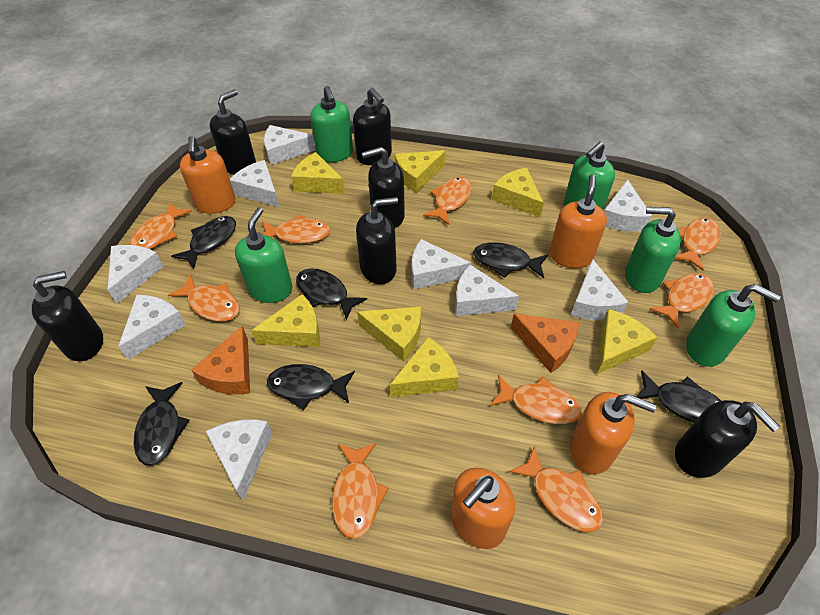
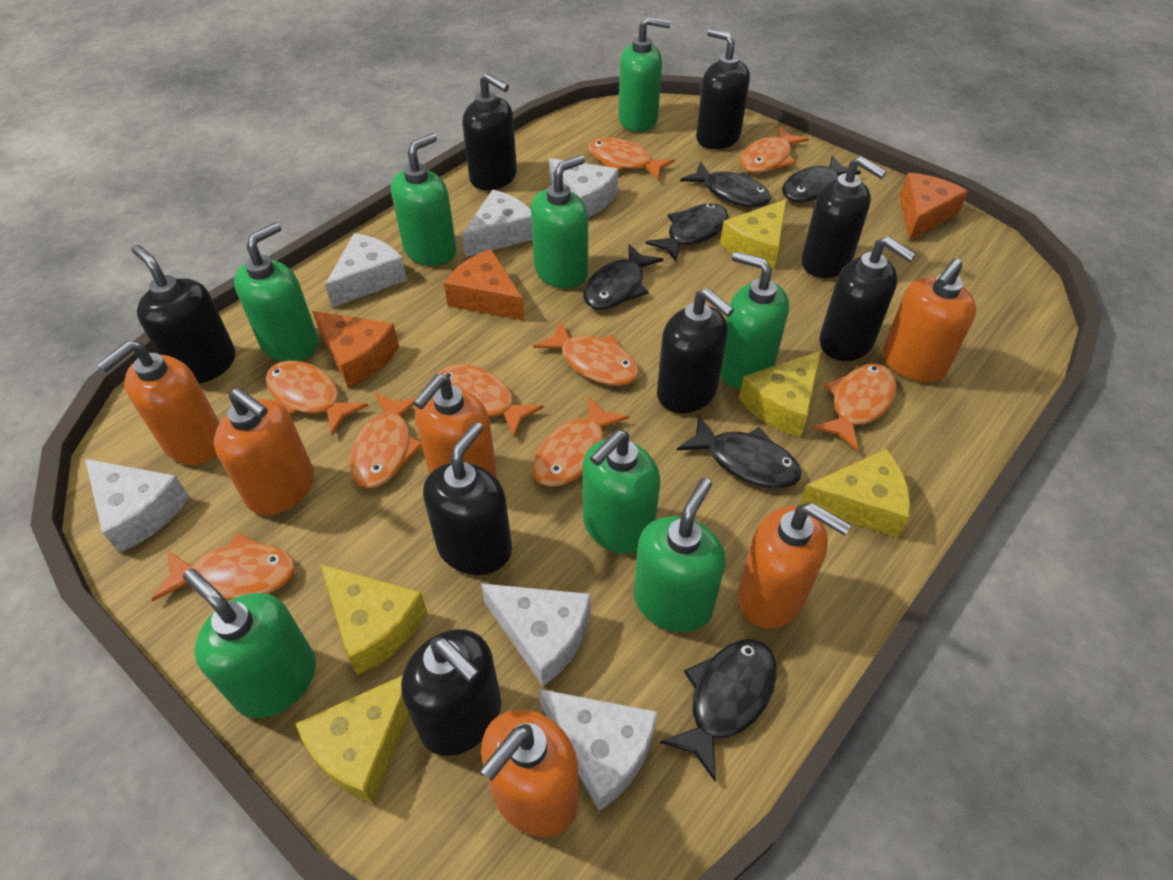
black soap dispenser: 6 -> 8
green soap dispenser: 5 -> 8
orange cheese: 2 -> 3
orange soap dispenser: 4 -> 6
white cheese: 9 -> 6
yellow cheese: 7 -> 5

